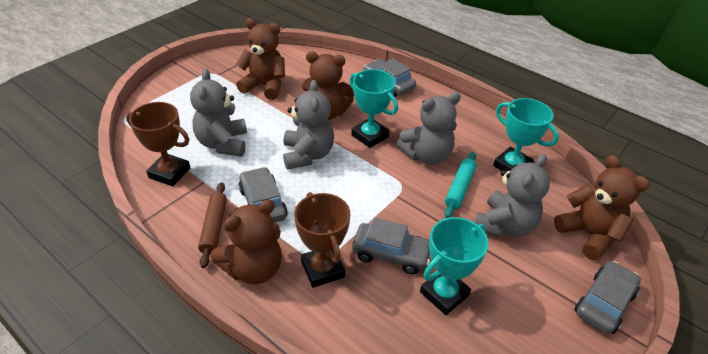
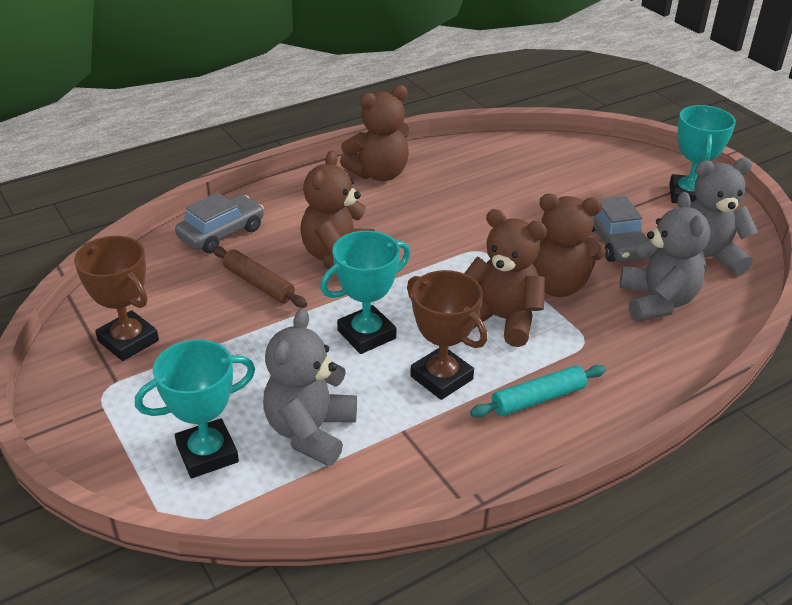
grey car: 4 -> 2
grey teddy bear: 4 -> 3

